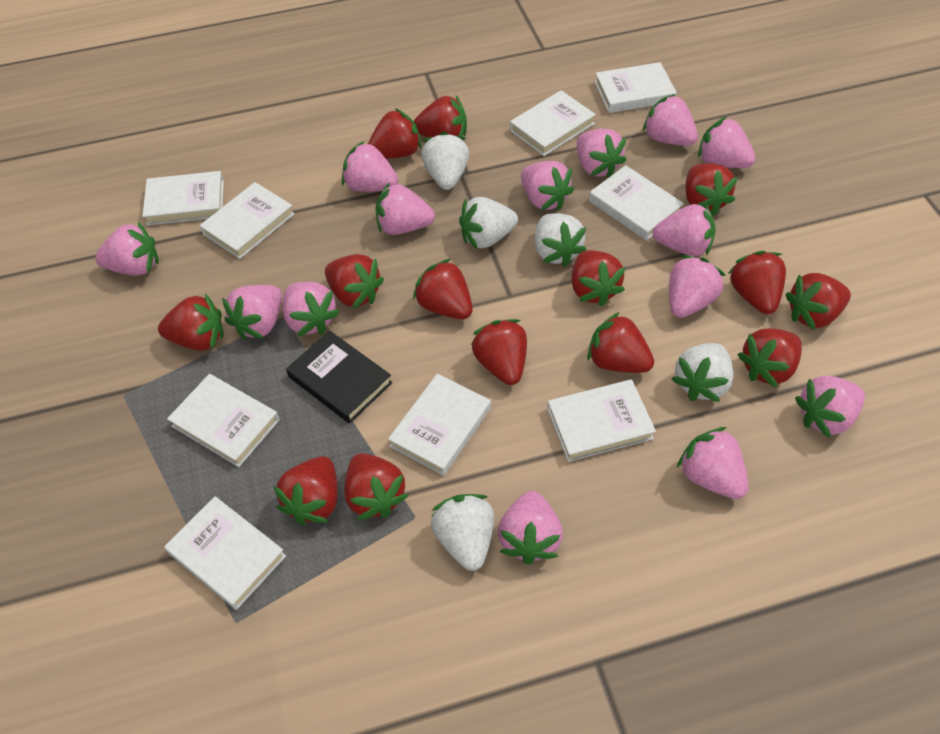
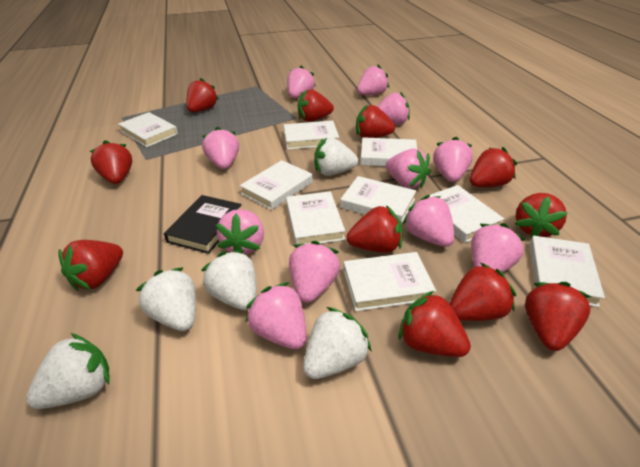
pink strawberry: 14 -> 11
red strawberry: 14 -> 11

